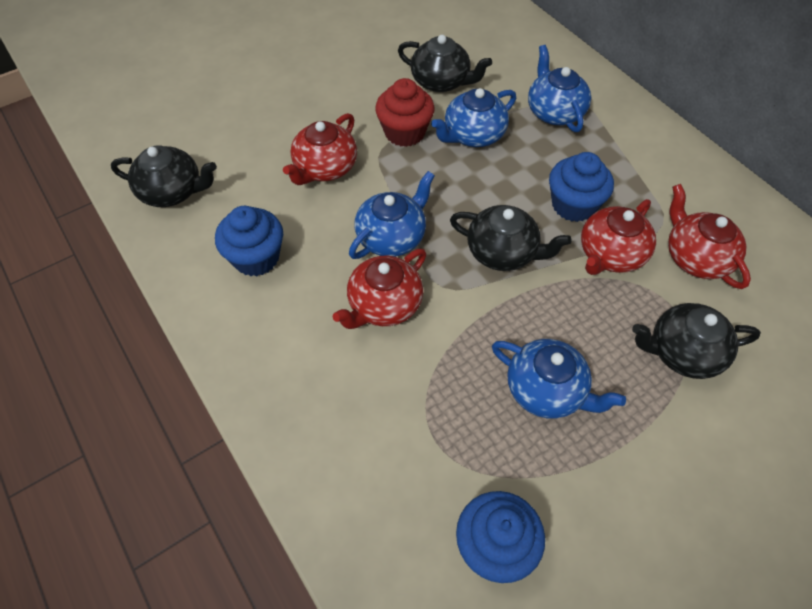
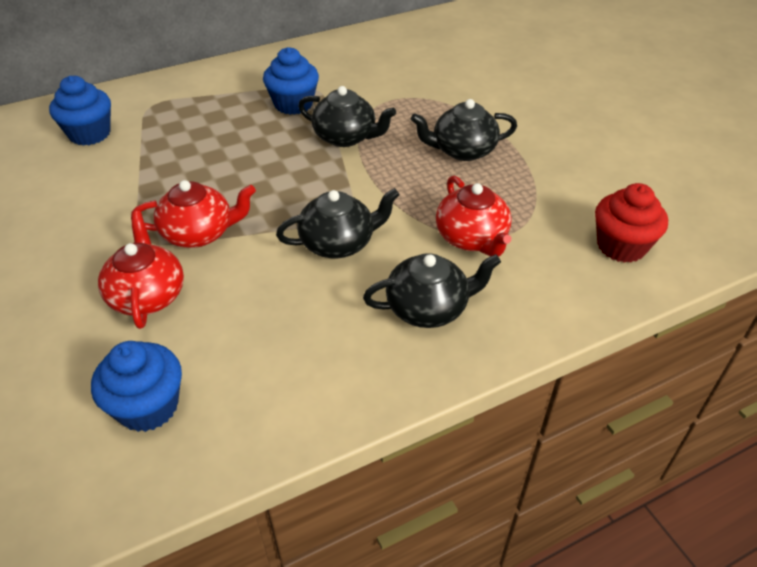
blue teapot: 4 -> 0
red teapot: 4 -> 3

